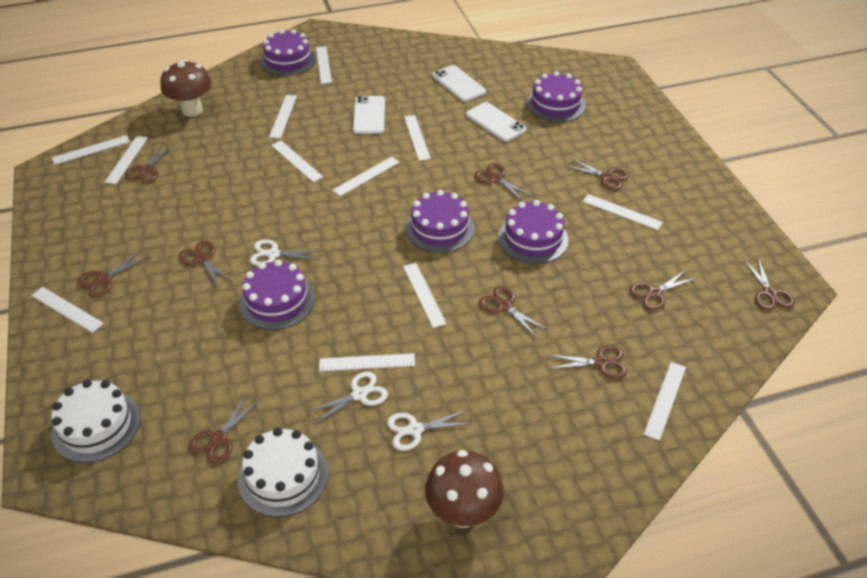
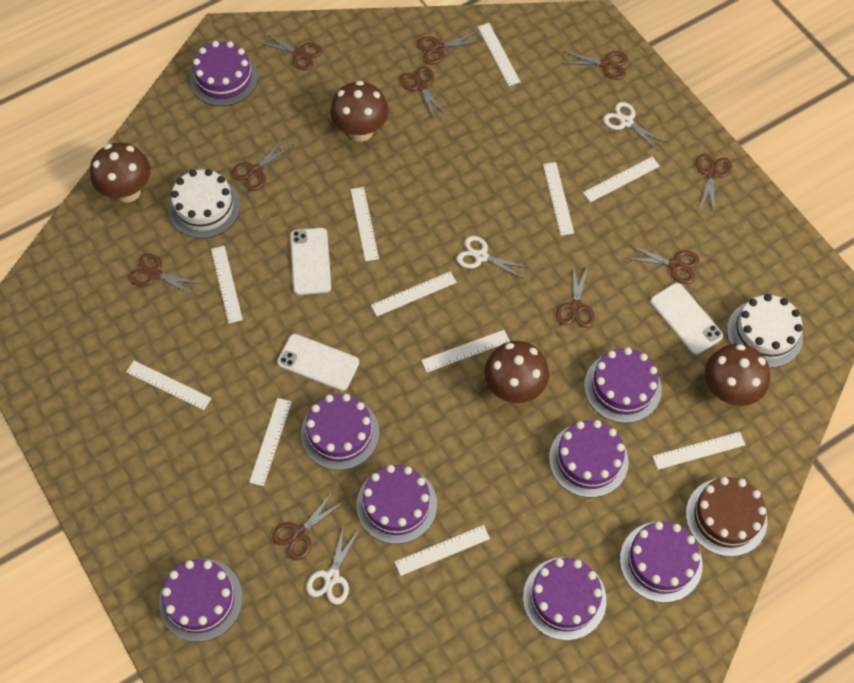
brown cake: 0 -> 1
brown mushroom: 2 -> 4
purple cake: 5 -> 8
white ruler: 12 -> 11

